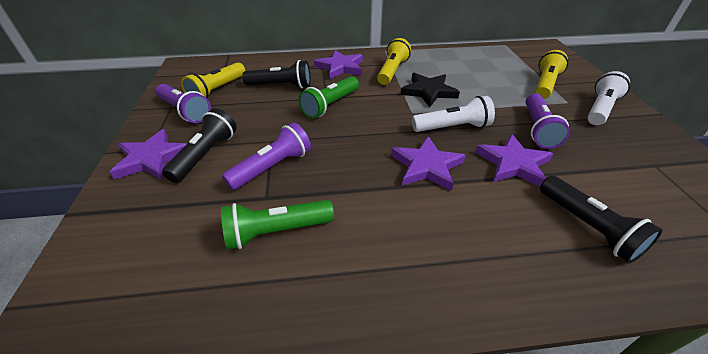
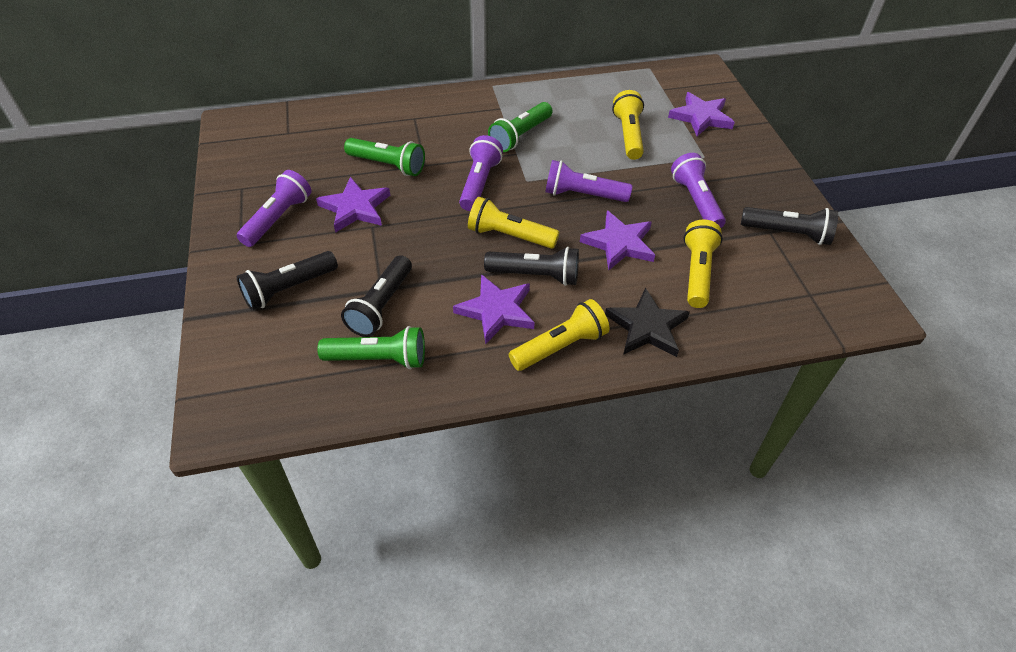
black flashlight: 3 -> 4
green flashlight: 2 -> 3
purple flashlight: 3 -> 4
white flashlight: 2 -> 0
yellow flashlight: 3 -> 4

